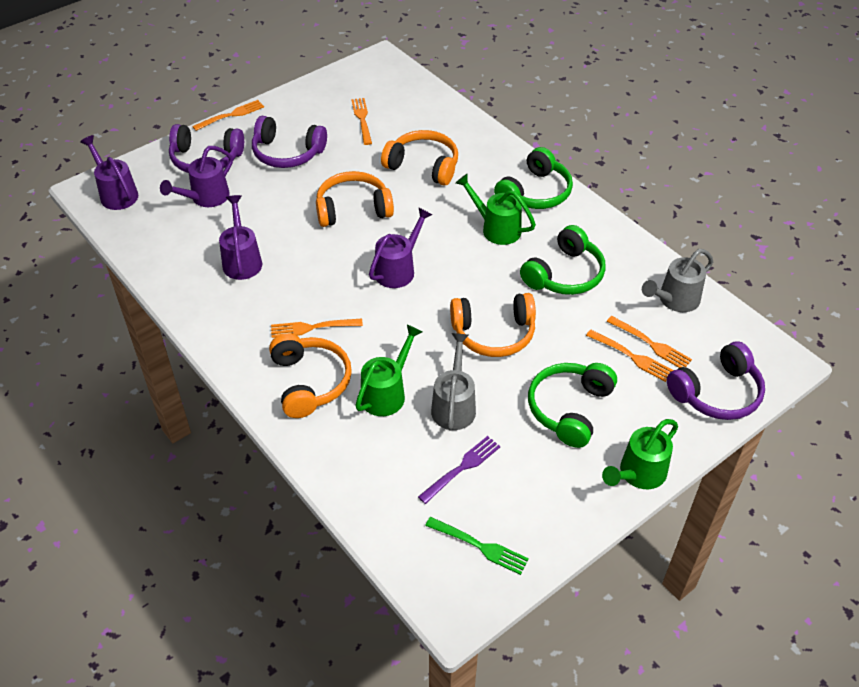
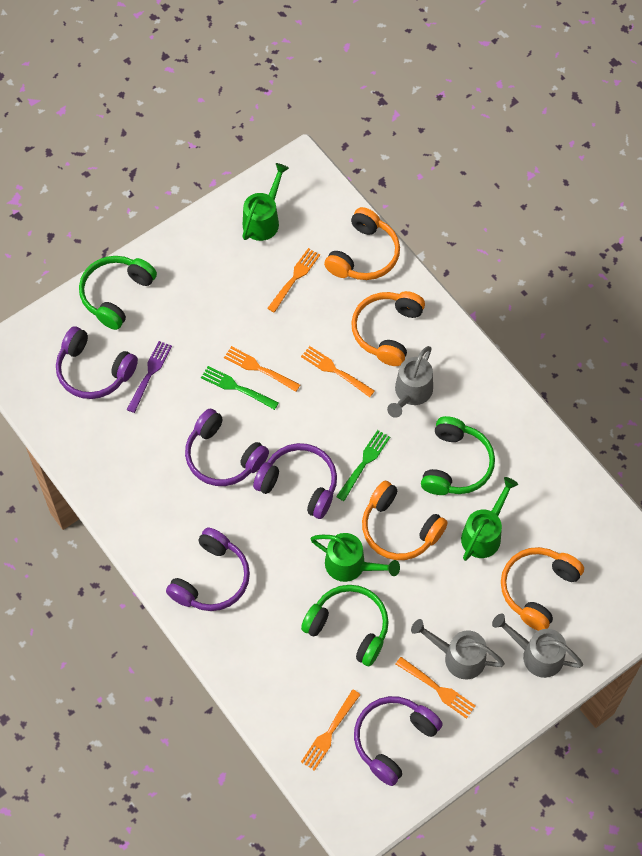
green fork: 1 -> 2
grey watering can: 2 -> 3
purple headphones: 3 -> 5
purple watering can: 4 -> 0

